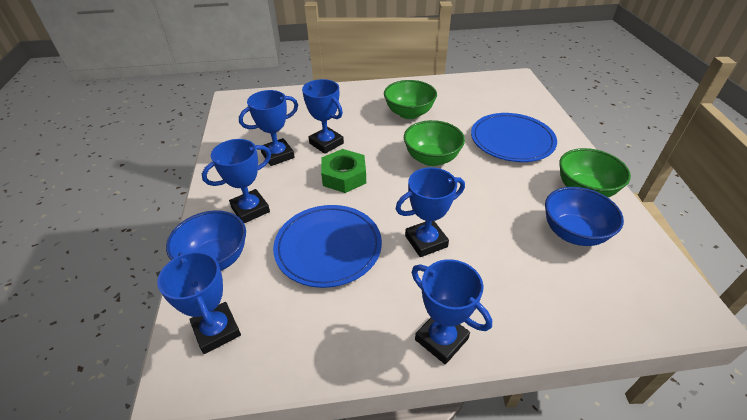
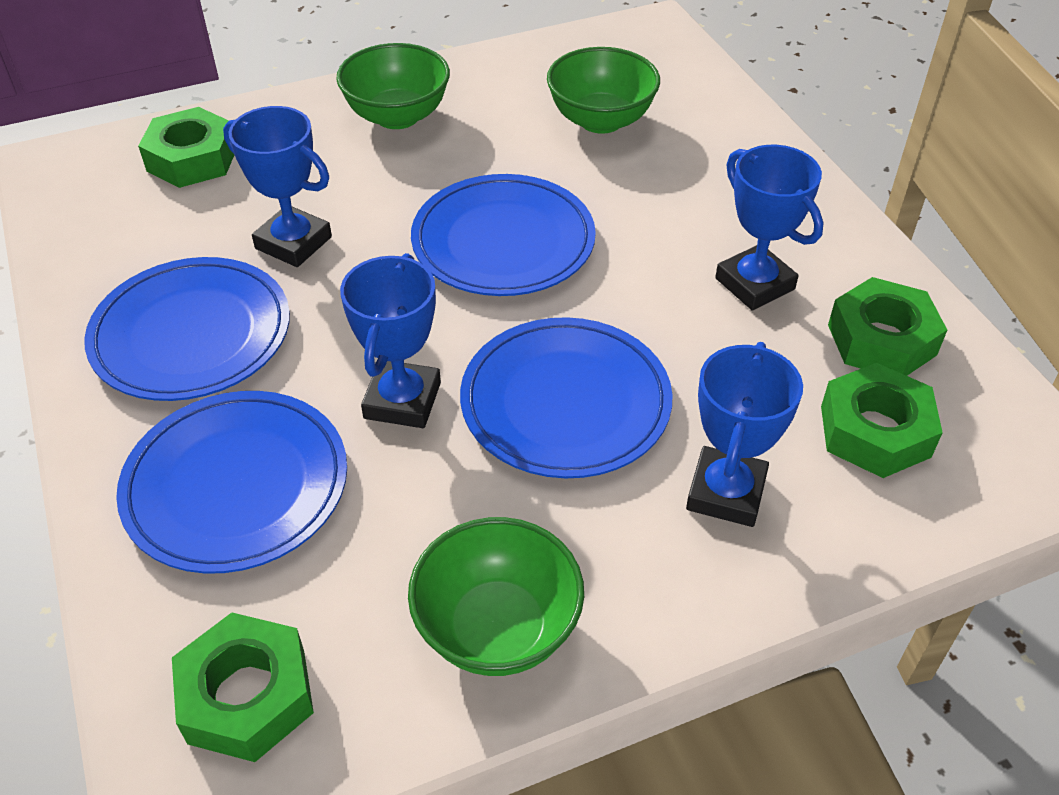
blue bowl: 2 -> 0
blue plate: 2 -> 4
blue trophy: 6 -> 4
green nut: 1 -> 4

